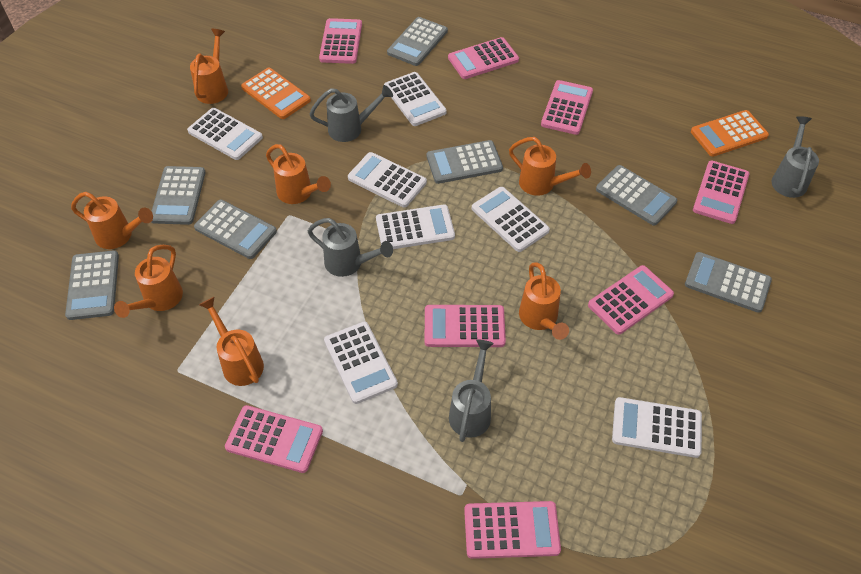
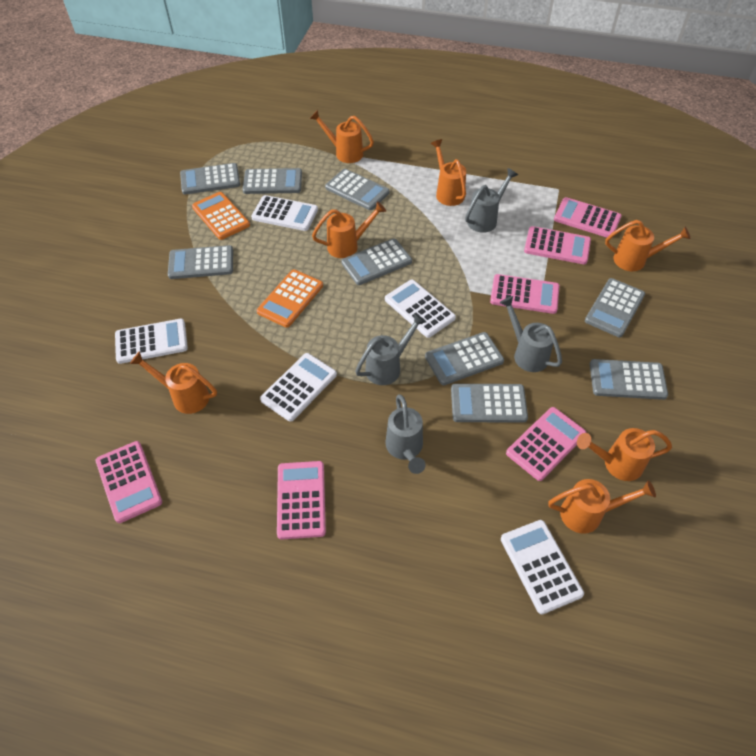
grey calculator: 7 -> 9
pink calculator: 8 -> 6
white calculator: 7 -> 5

